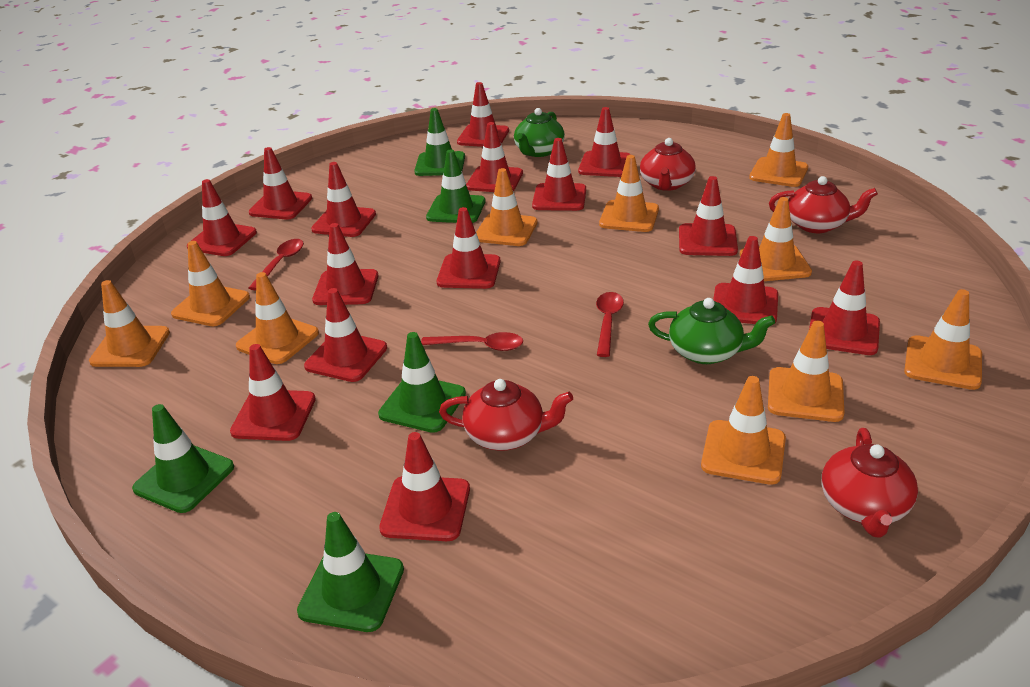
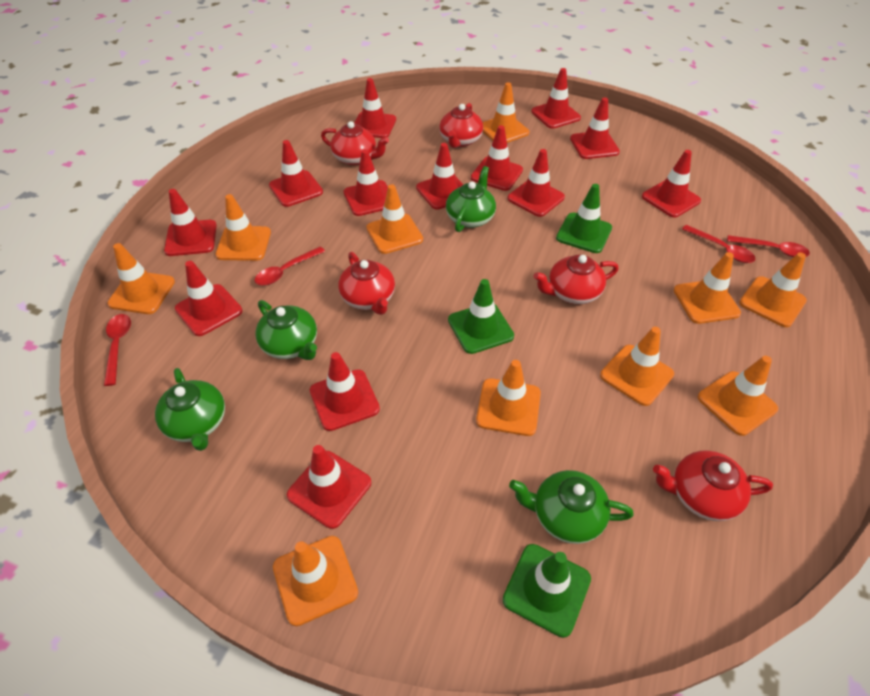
green teapot: 2 -> 4
green traffic cone: 5 -> 3
red spoon: 3 -> 4
red teapot: 4 -> 5
red traffic cone: 15 -> 13

